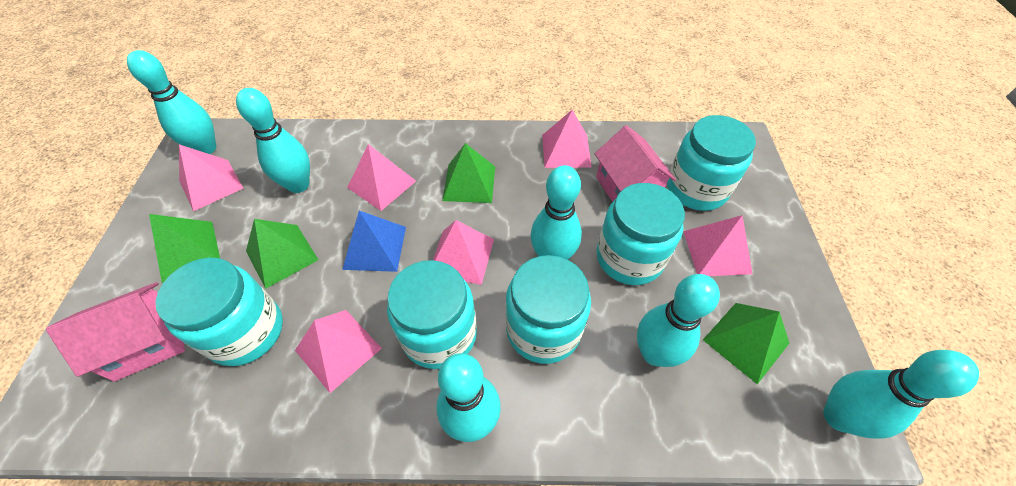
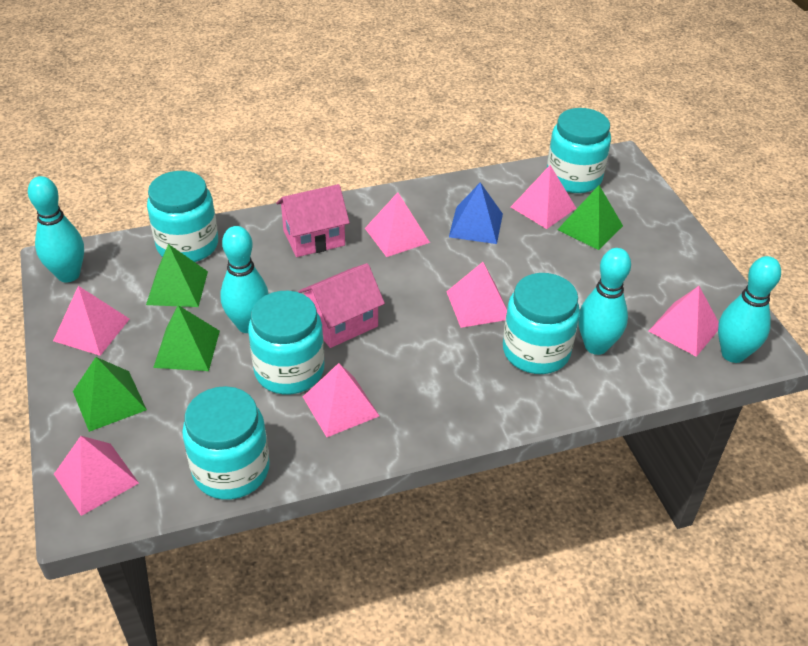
pink pyramid: 6 -> 7
turquoise bowling pin: 6 -> 4

